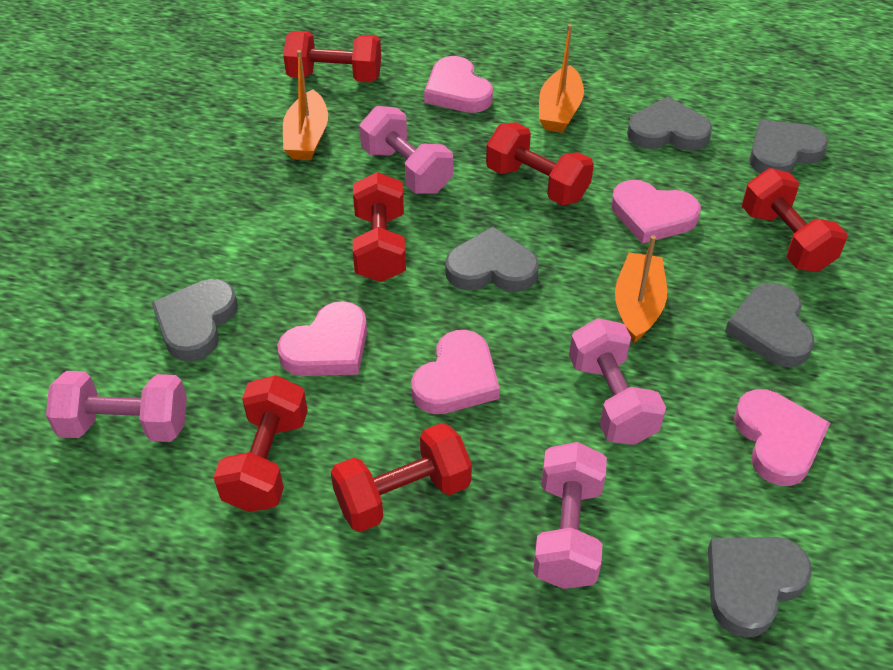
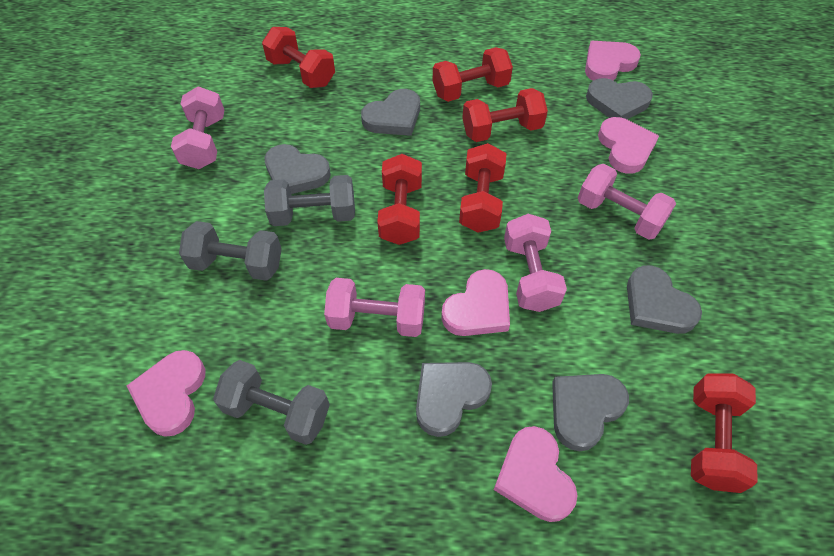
grey dumbbell: 0 -> 3
orange boat: 3 -> 0

